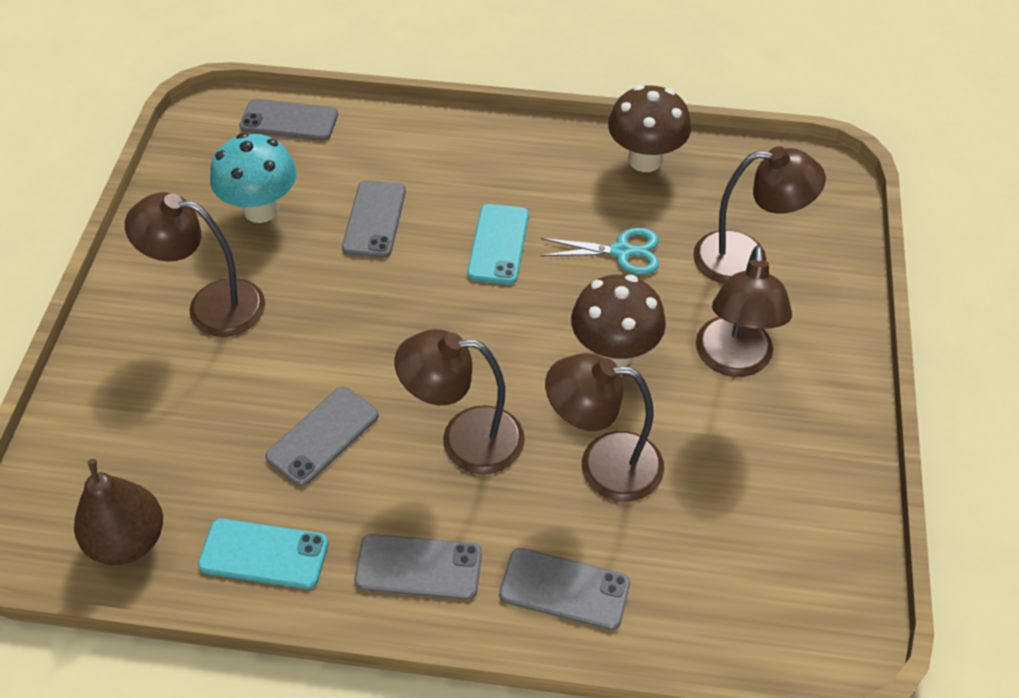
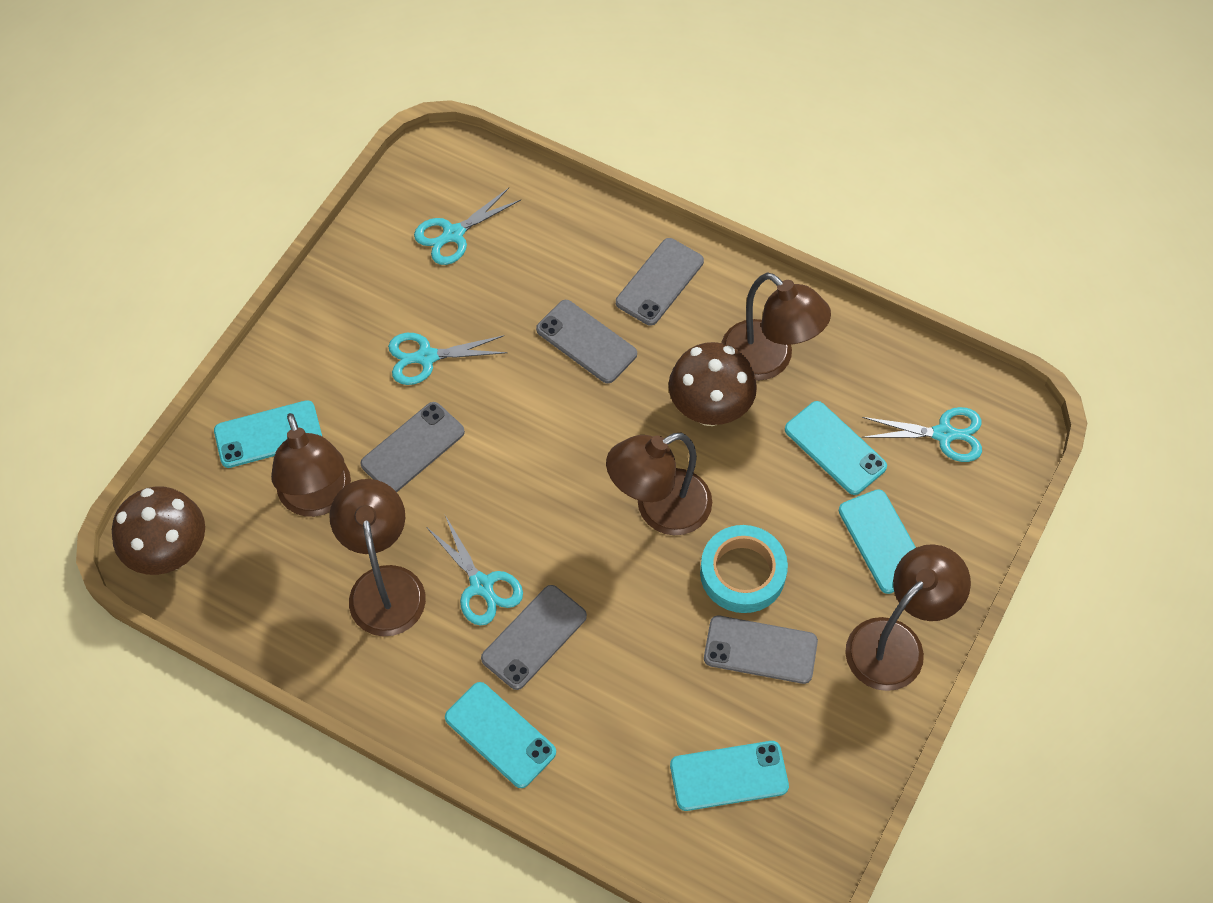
brown pear: 1 -> 0
turquoise mushroom: 1 -> 0
turquoise phone: 2 -> 5
turquoise scissors: 1 -> 4
turquoise tape: 0 -> 1

